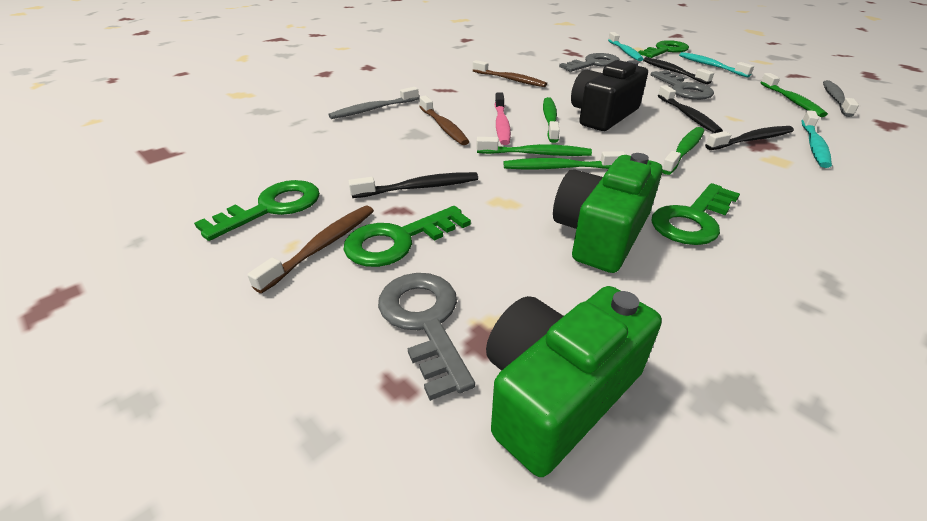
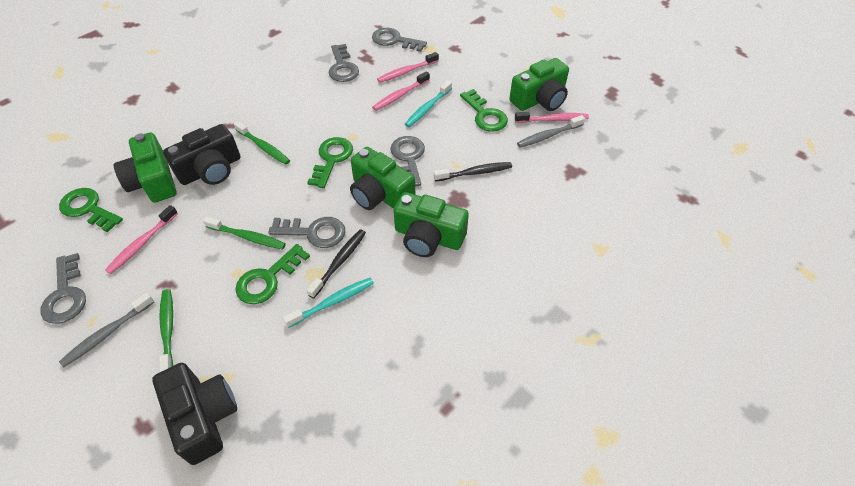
black camera: 1 -> 2
black toothbrush: 4 -> 2
brown toothbrush: 3 -> 0
green camera: 2 -> 4
green toothbrush: 5 -> 3
grey key: 3 -> 5
pink toothbrush: 1 -> 4
turquoise toothbrush: 3 -> 2

